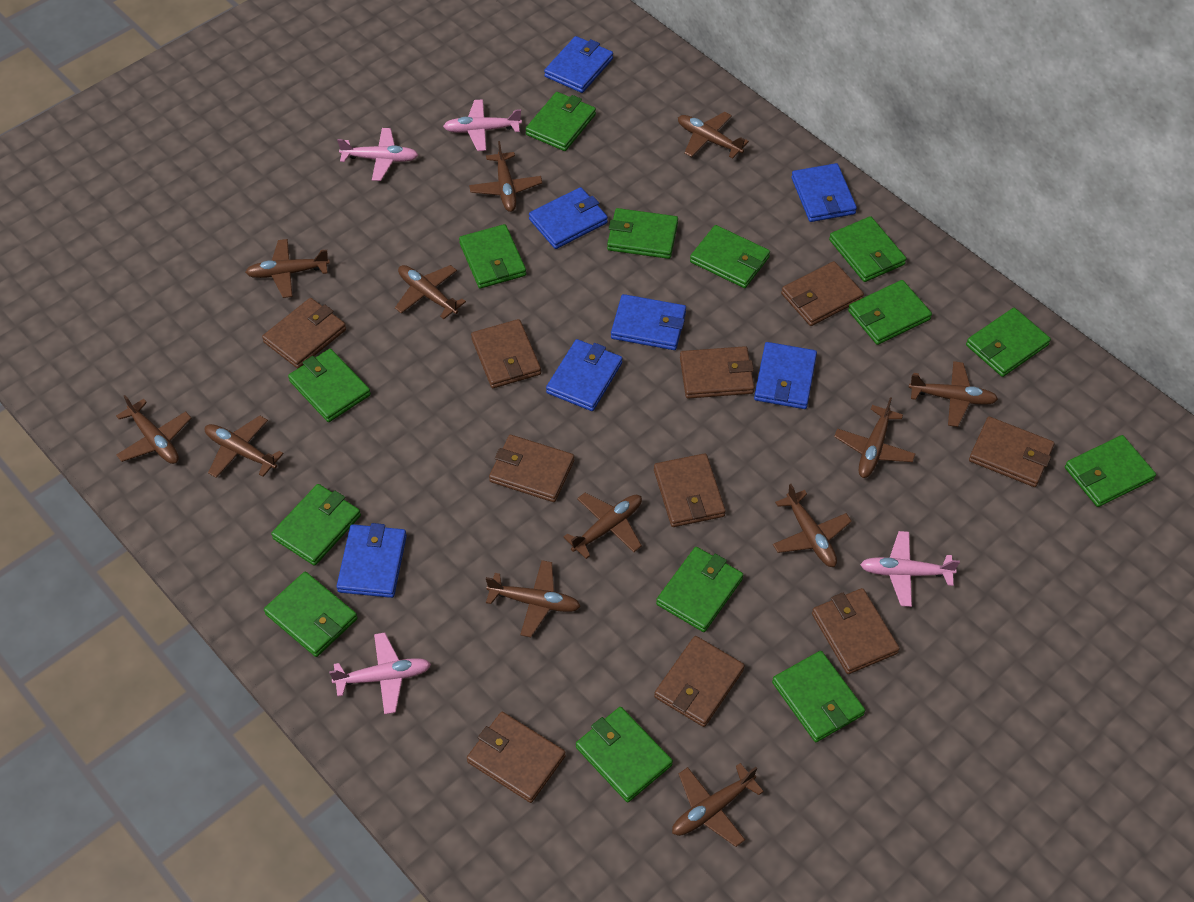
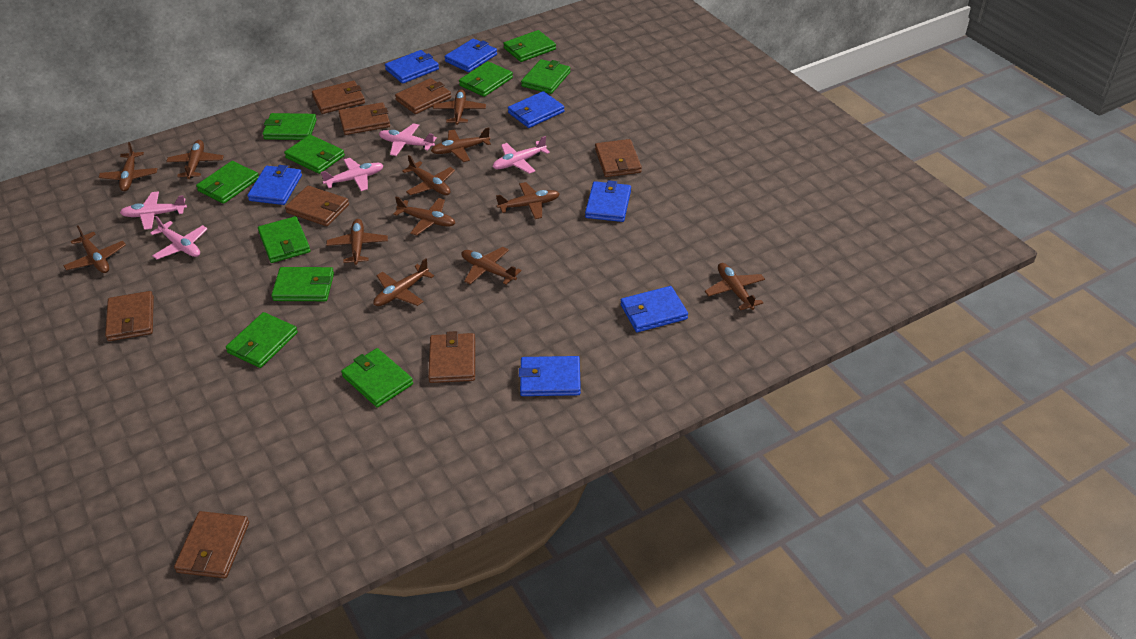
brown wallet: 10 -> 8
green wallet: 14 -> 10
pink plane: 4 -> 5

